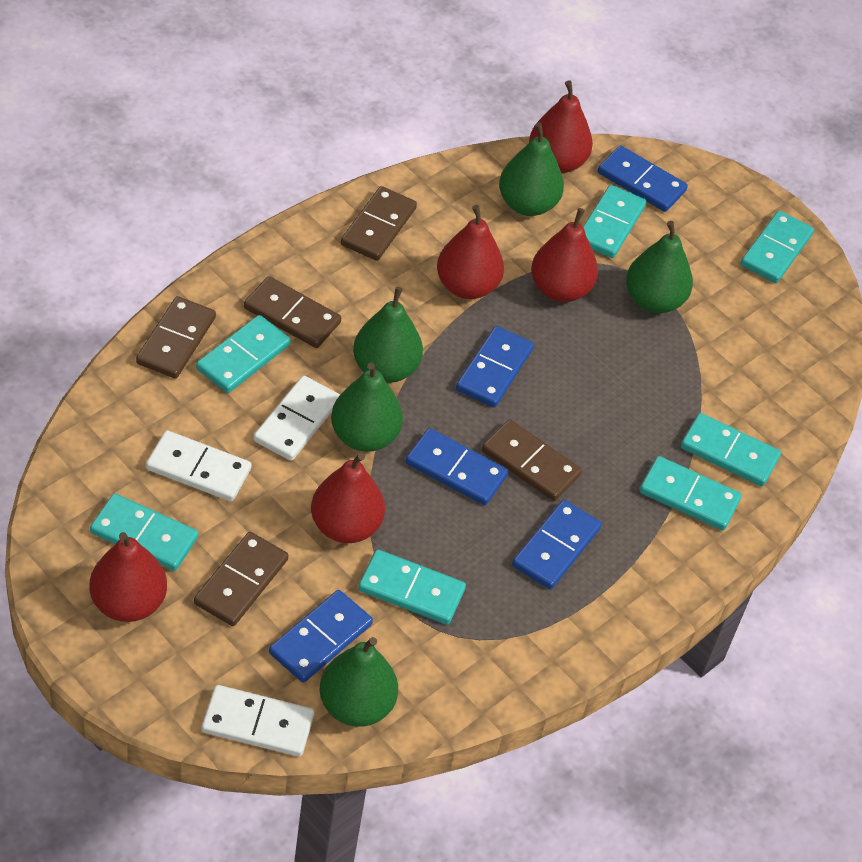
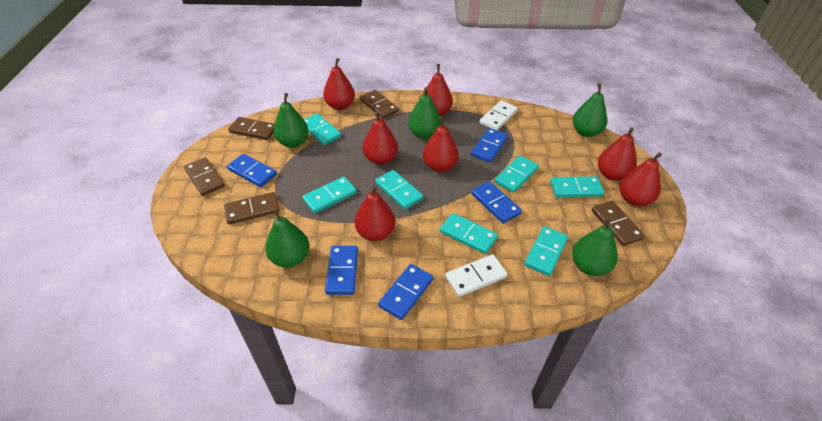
red pear: 5 -> 7
white domino: 3 -> 2

